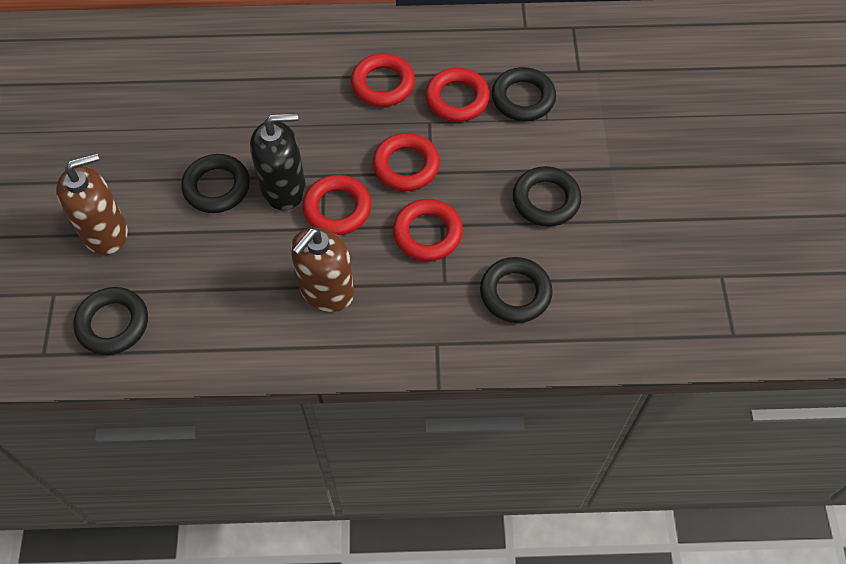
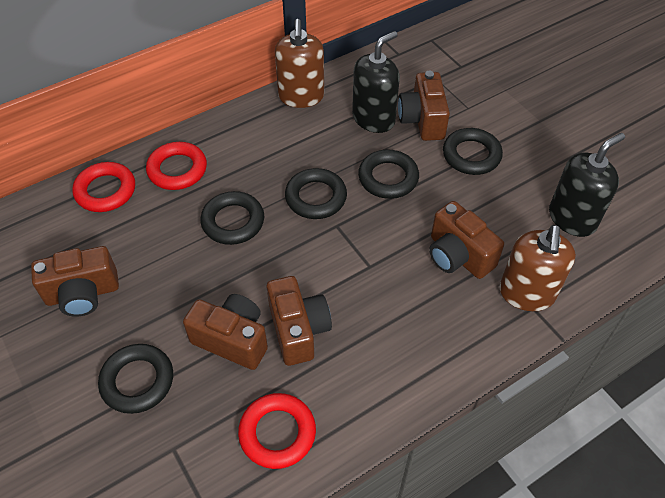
black soap dispenser: 1 -> 2
brown camera: 0 -> 5
red ring: 5 -> 3

